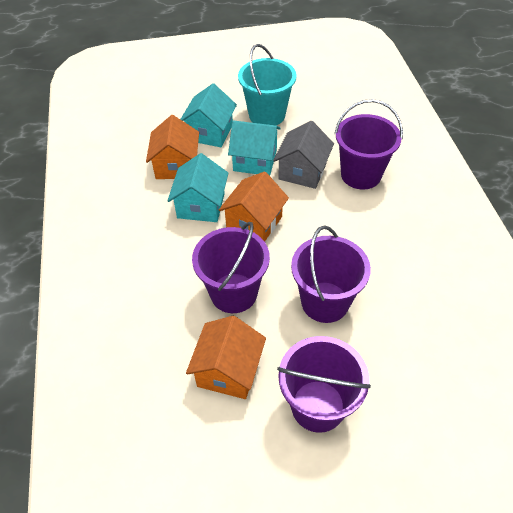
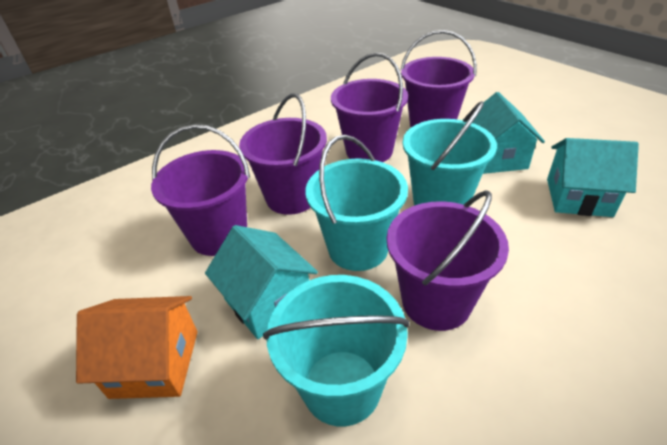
grey house: 1 -> 0
orange house: 3 -> 1
purple bucket: 4 -> 5
turquoise bucket: 1 -> 3

